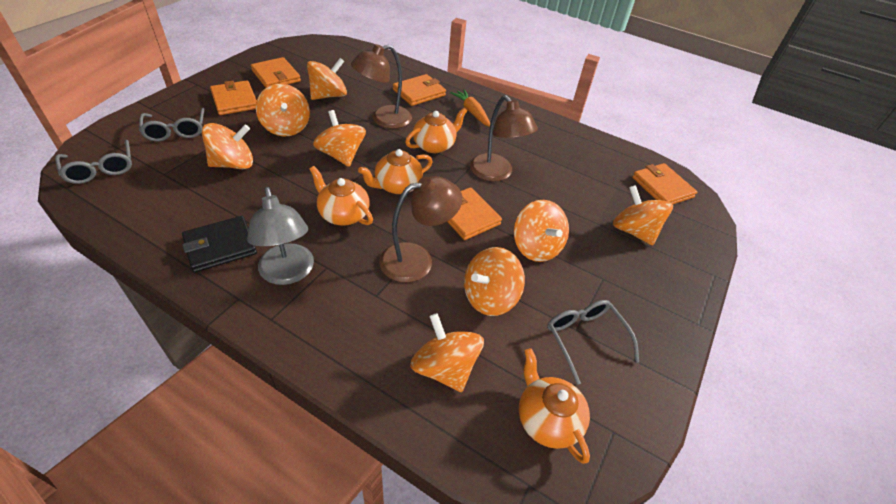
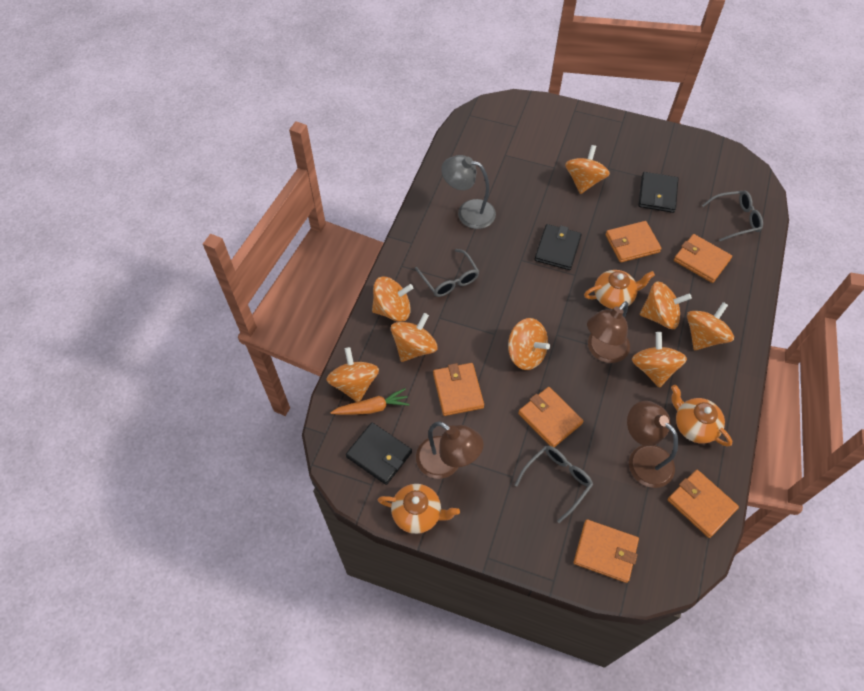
black wallet: 1 -> 3
orange teapot: 4 -> 3
orange wallet: 5 -> 6

